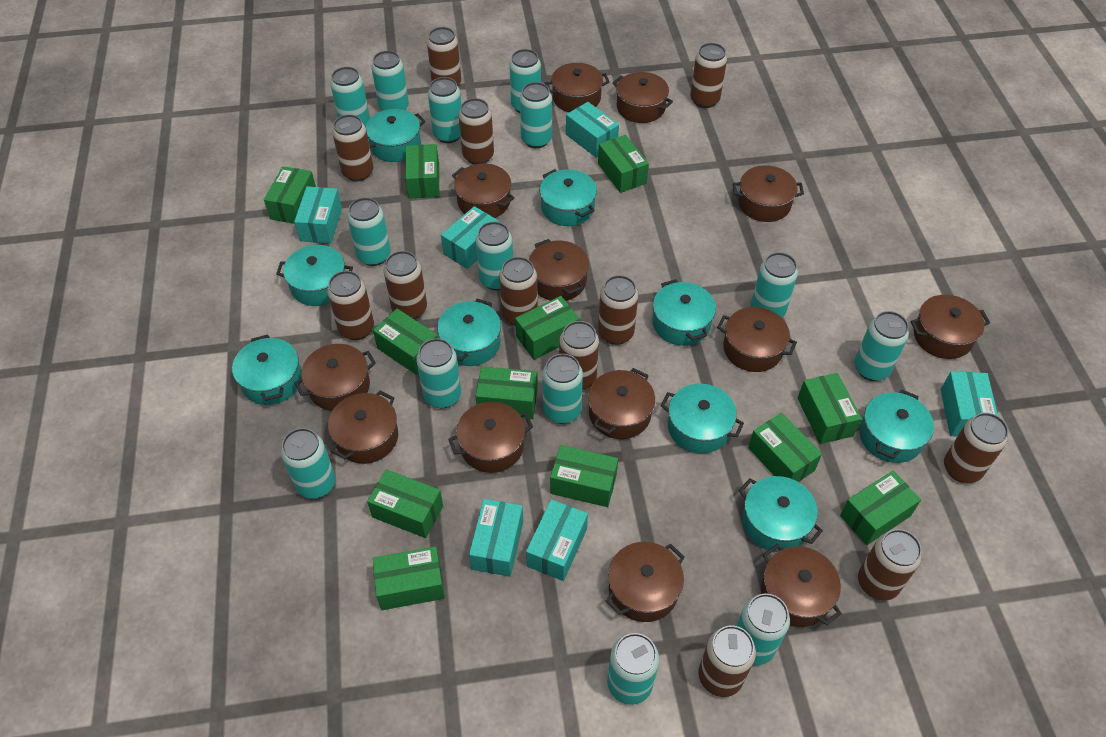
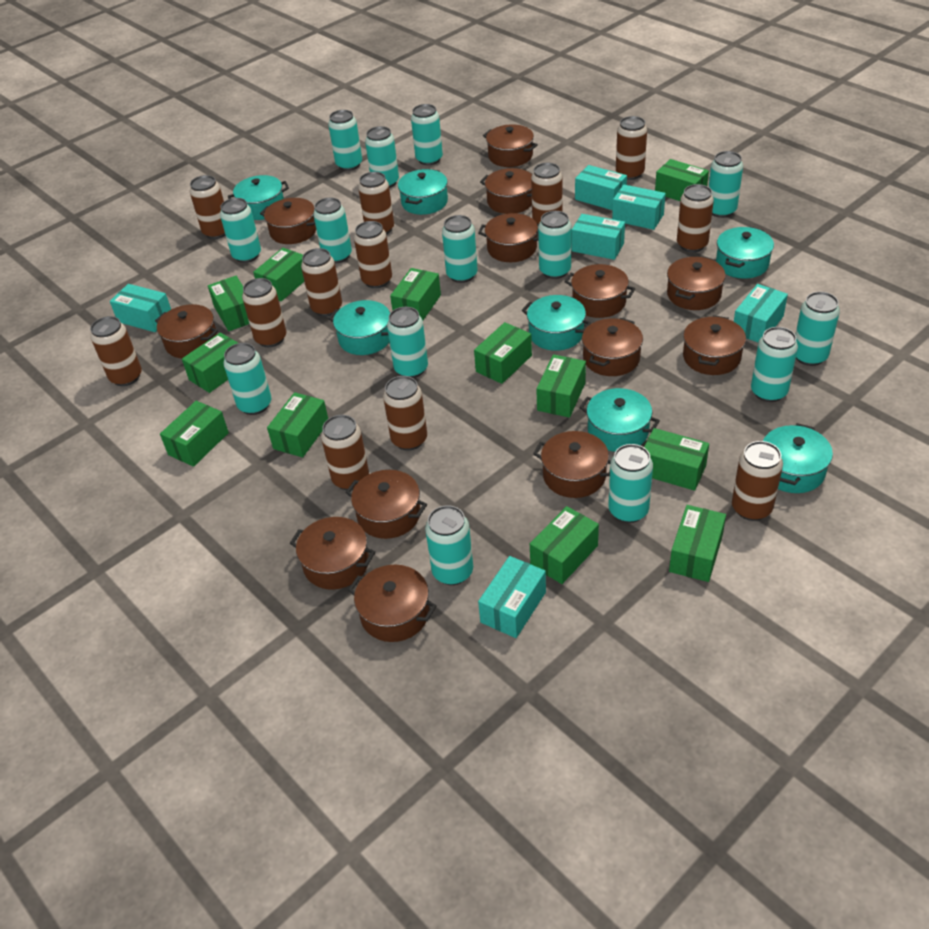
turquoise pot: 9 -> 7

